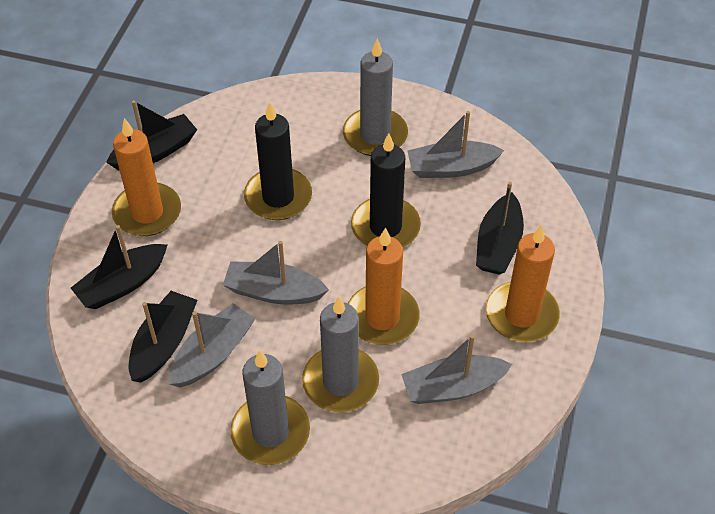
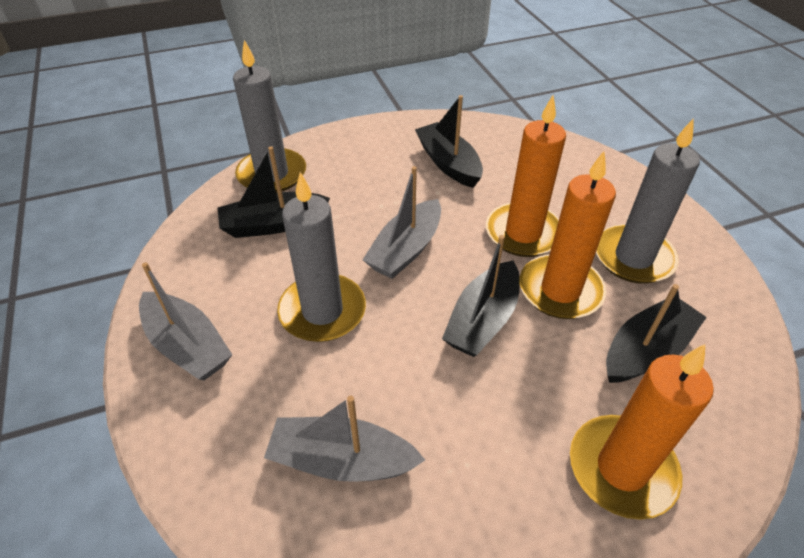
black candle: 2 -> 0
grey boat: 4 -> 3

